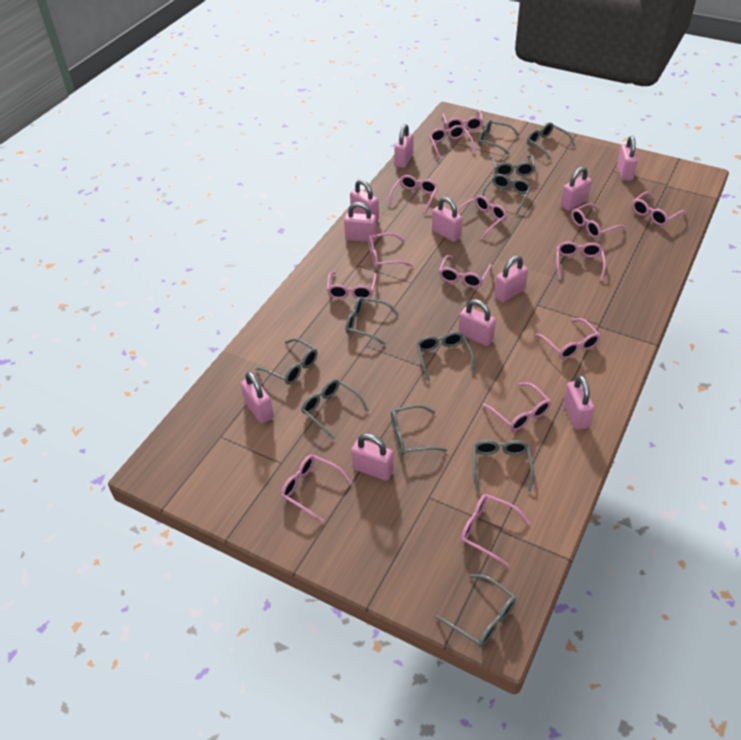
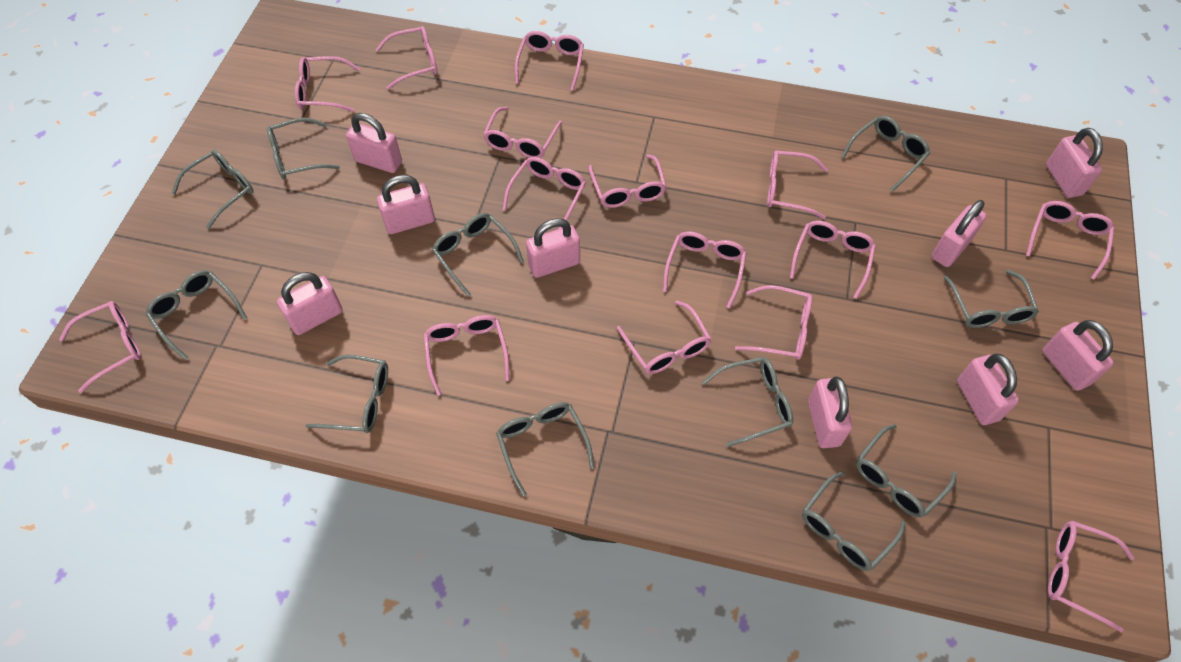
pink glasses: 14 -> 15
pink padlock: 11 -> 9

